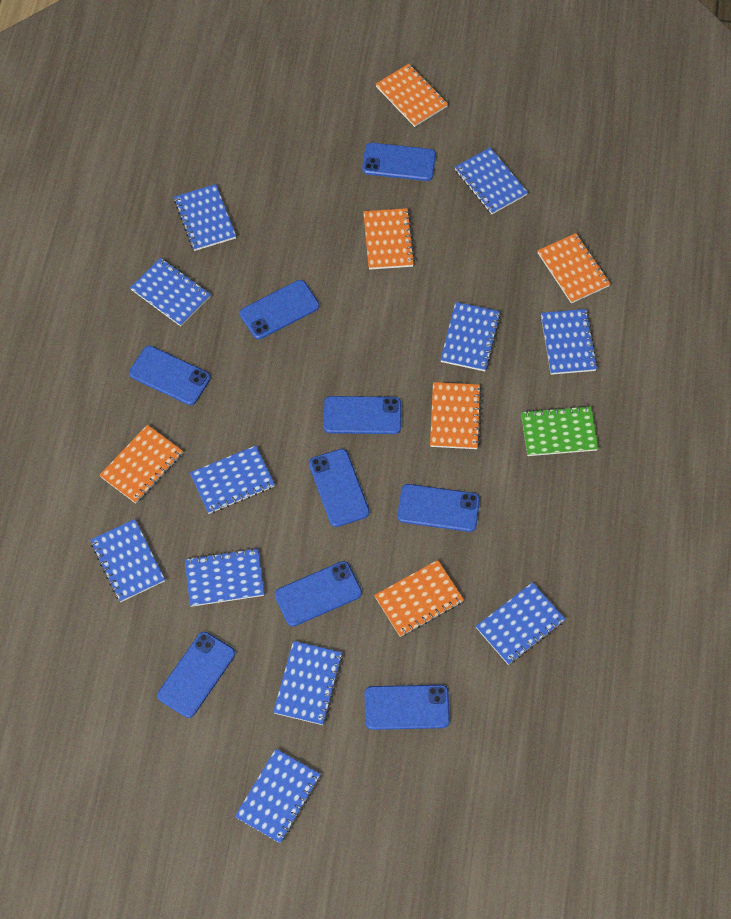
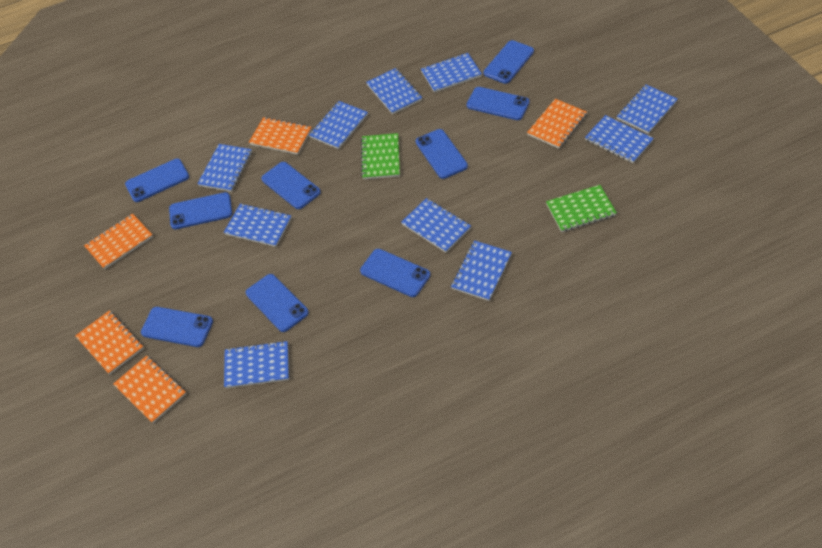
blue notebook: 11 -> 10
green notebook: 1 -> 2
orange notebook: 6 -> 5

